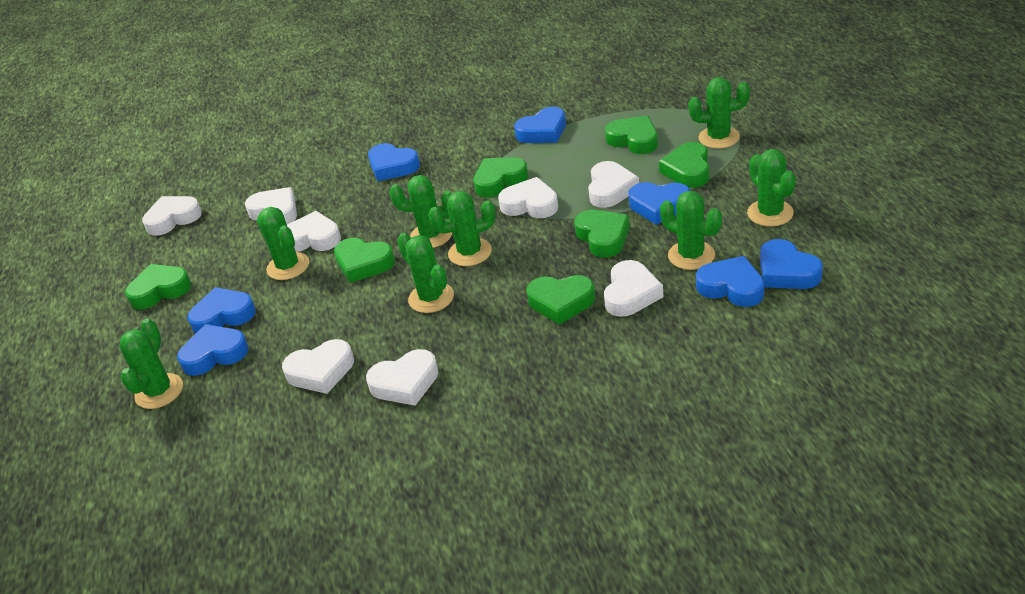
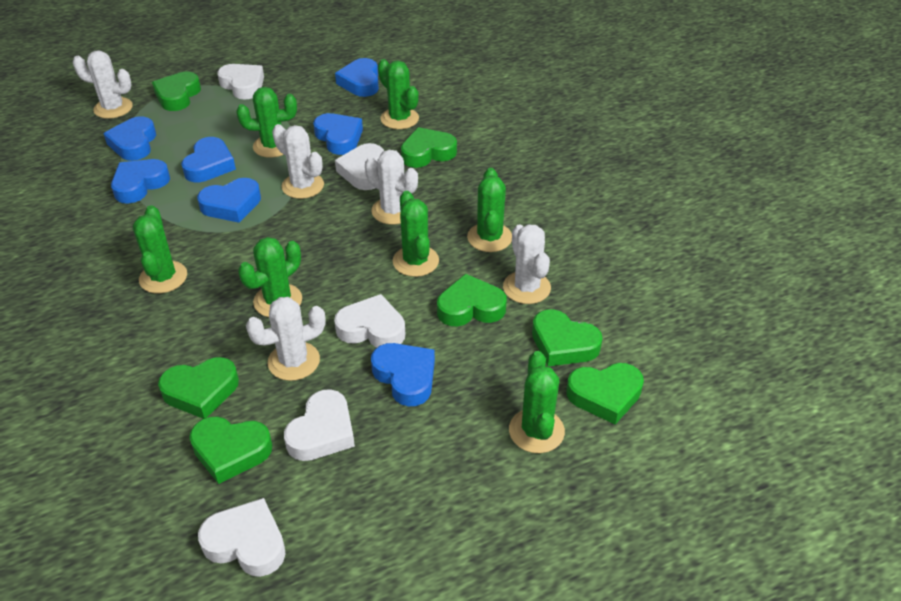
green cactus: 8 -> 7
white cactus: 0 -> 5
white heart: 8 -> 5

